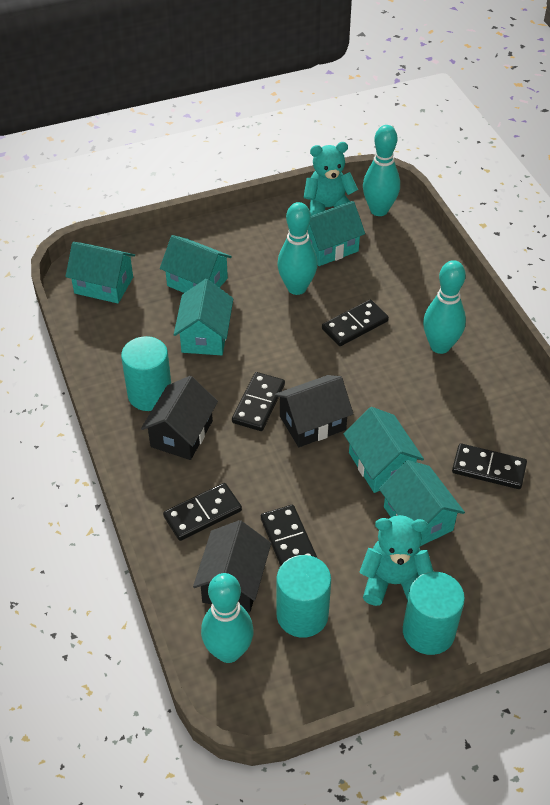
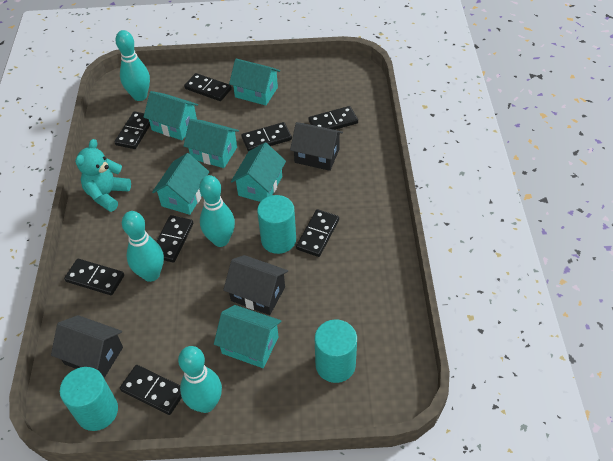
black domino: 5 -> 8
turquoise teddy bear: 2 -> 1

